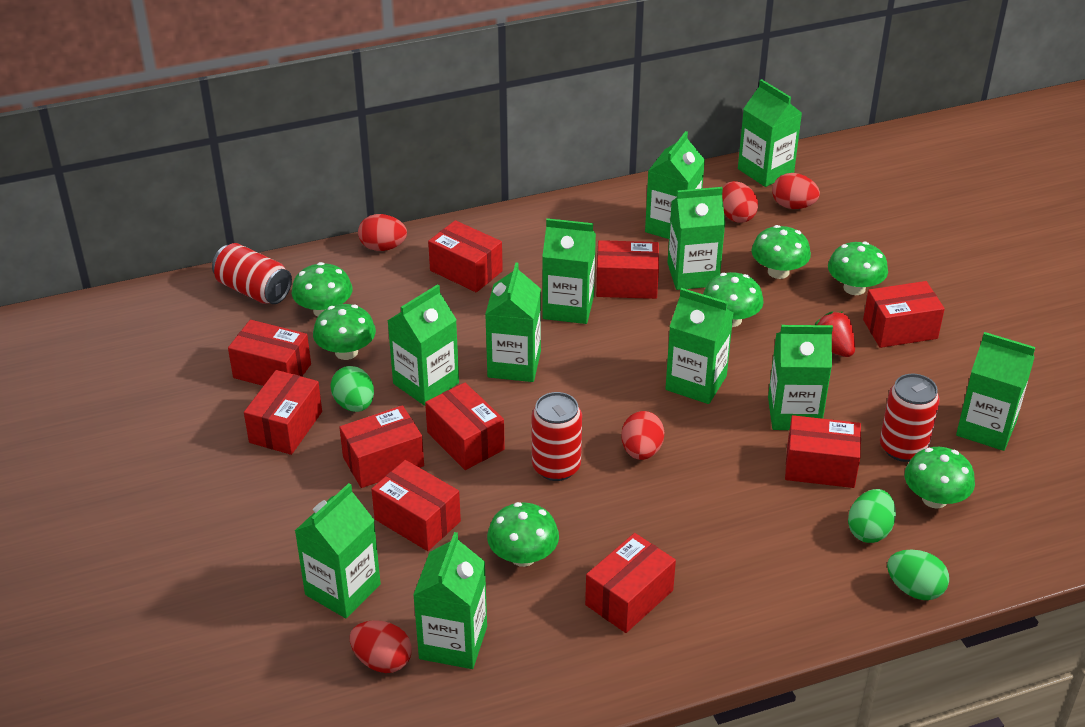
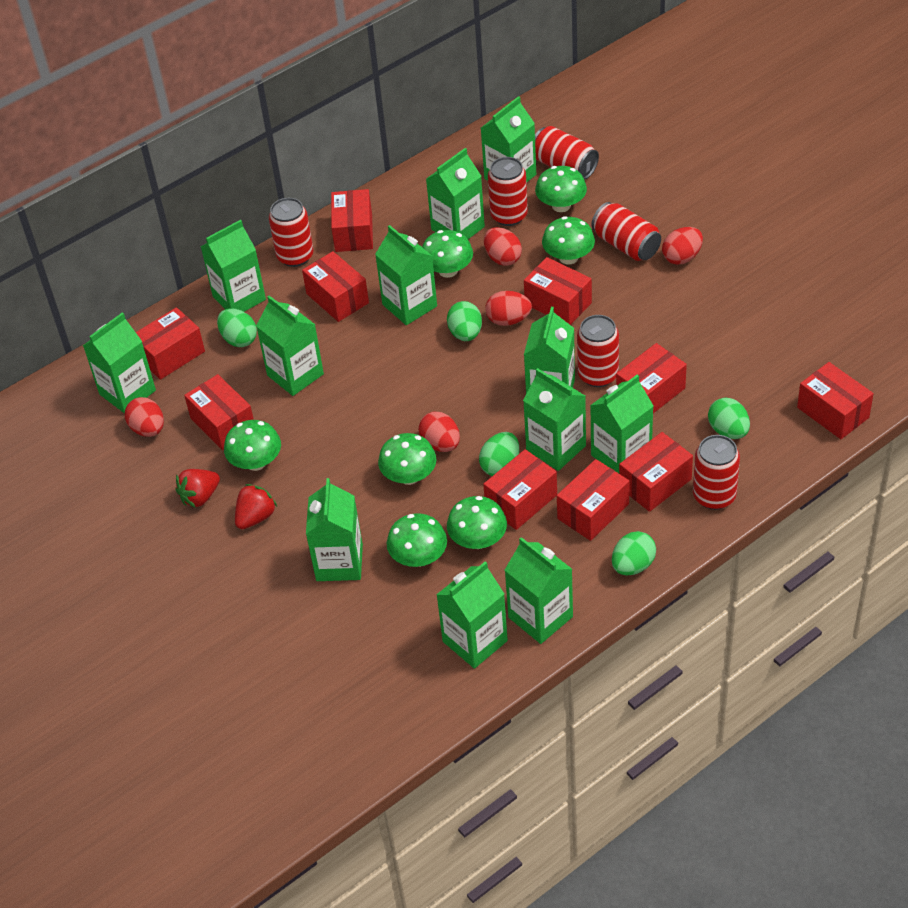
green carton: 11 -> 12
green egg: 3 -> 5
red can: 3 -> 6
red strawberry: 1 -> 2

